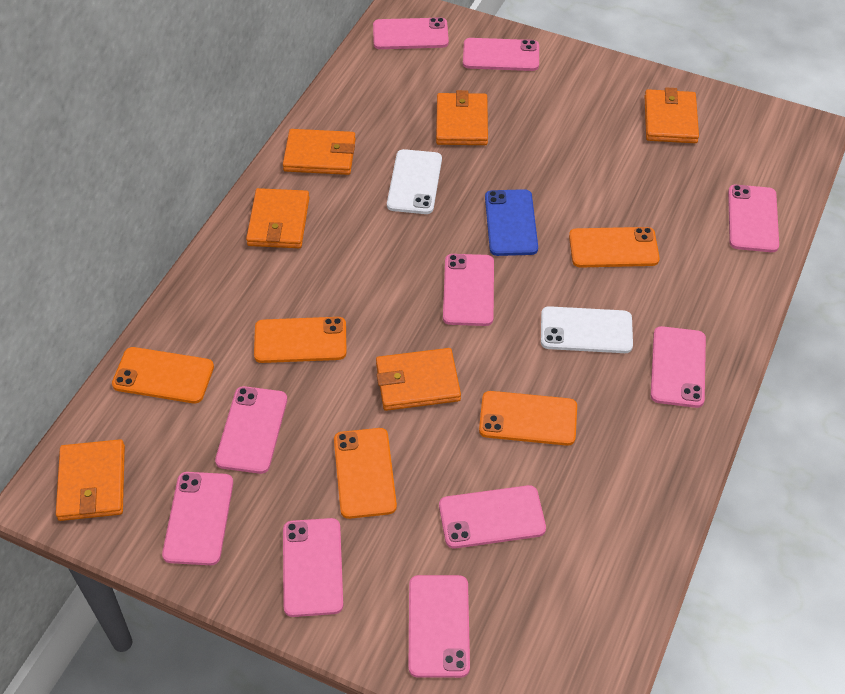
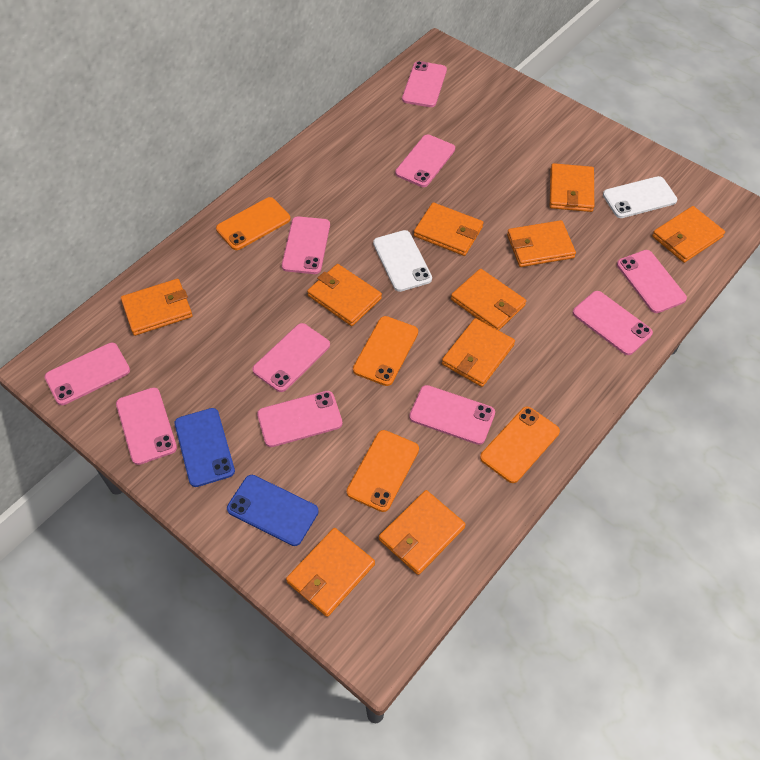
blue phone: 1 -> 2
orange phone: 5 -> 4
orange wallet: 6 -> 10

